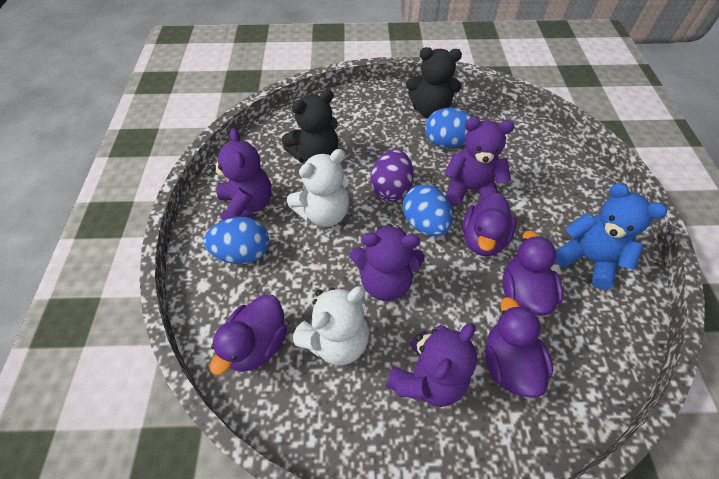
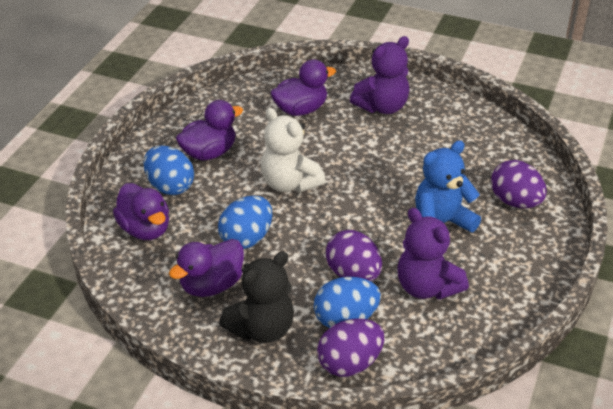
black teddy bear: 2 -> 1
purple egg: 1 -> 3
purple teddy bear: 4 -> 2
white teddy bear: 2 -> 1

